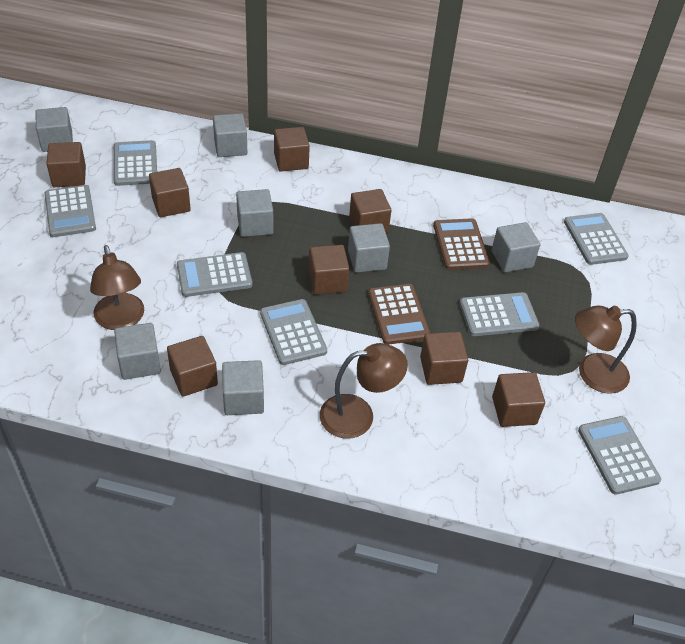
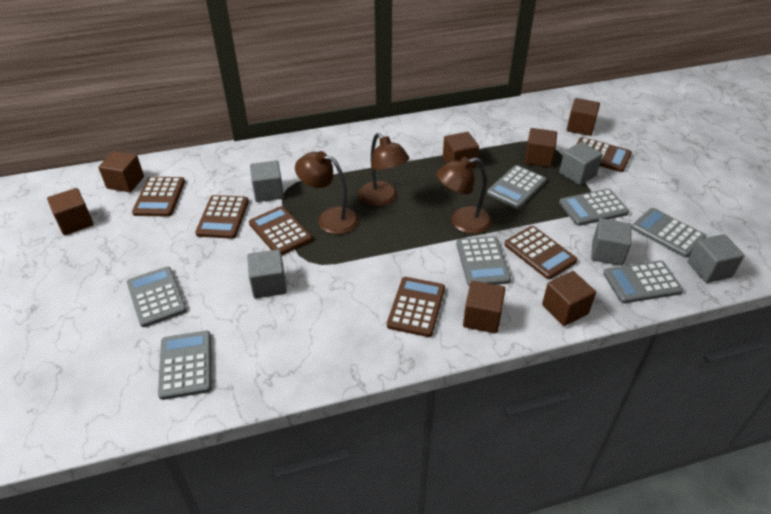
brown calculator: 2 -> 6
brown cube: 8 -> 7
grey cube: 7 -> 5

